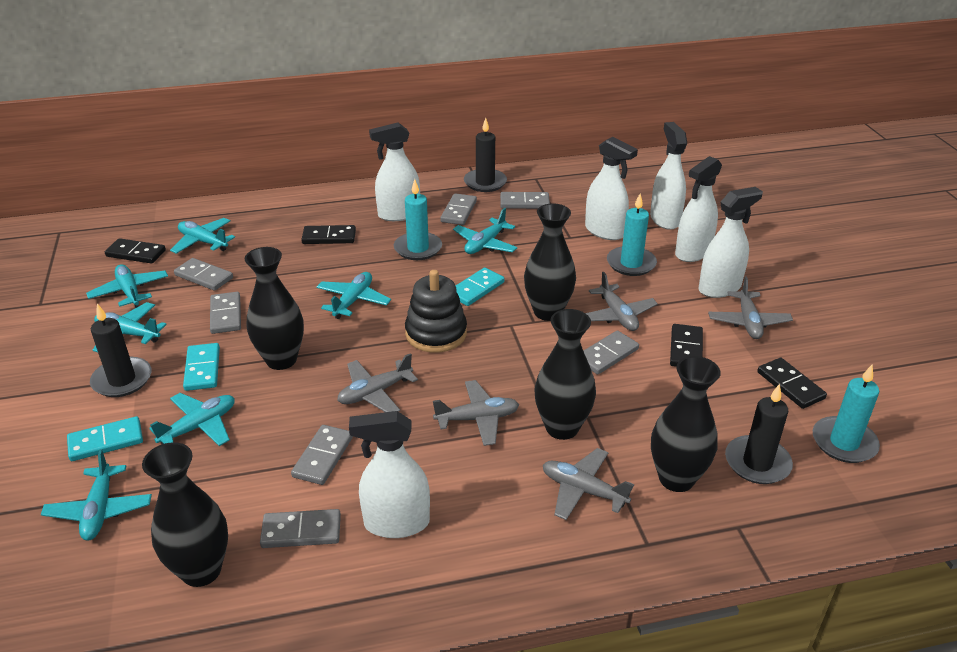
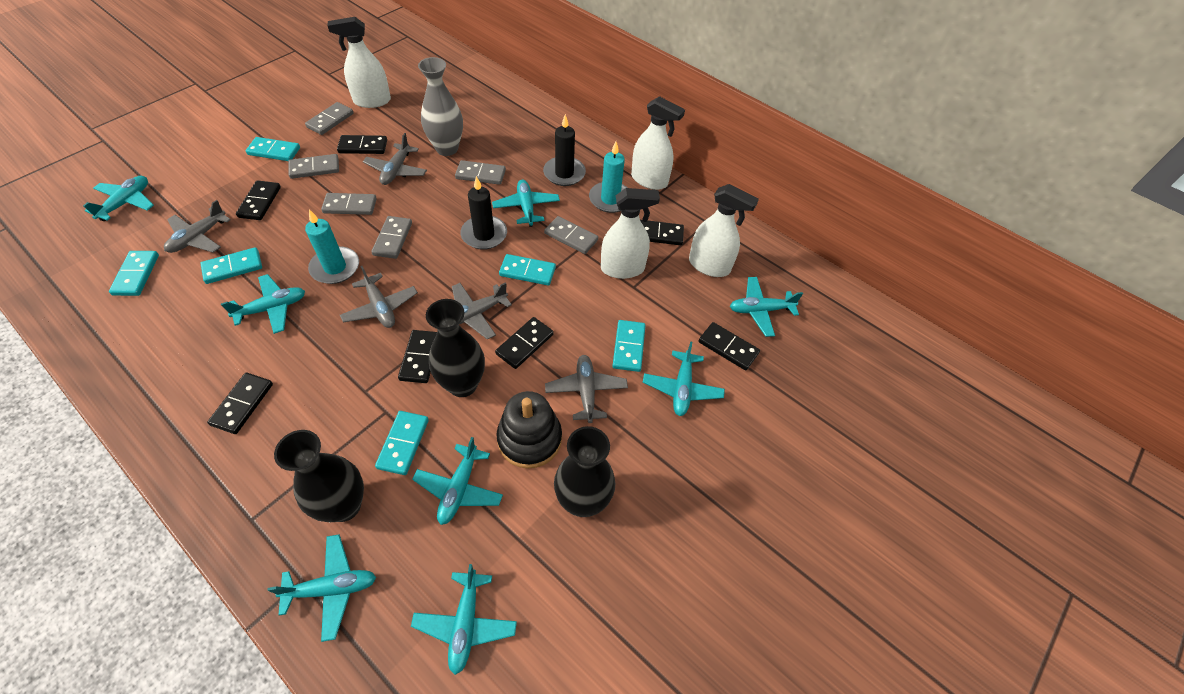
black candle: 3 -> 2
black domino: 4 -> 7
black vase: 5 -> 3
grey domino: 7 -> 6
grey vase: 0 -> 1
turquoise candle: 3 -> 2
turquoise domino: 3 -> 6
turquoise plane: 7 -> 8
white spray bottle: 6 -> 4

